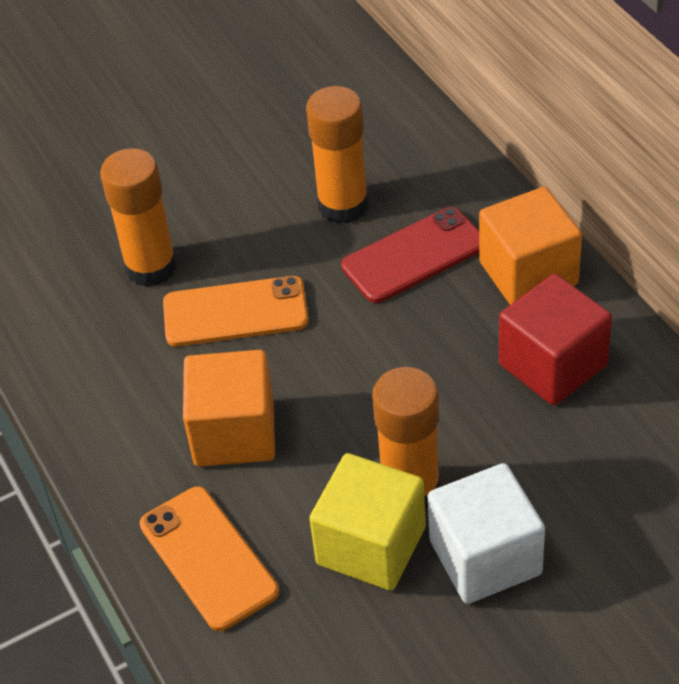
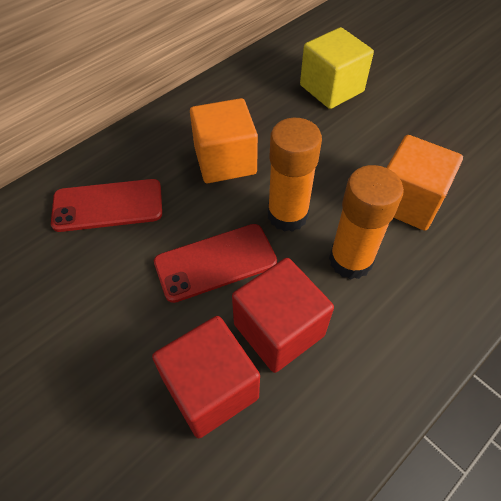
orange glue stick: 3 -> 2
orange phone: 2 -> 0
red cube: 1 -> 2
red phone: 1 -> 2
white cube: 1 -> 0

